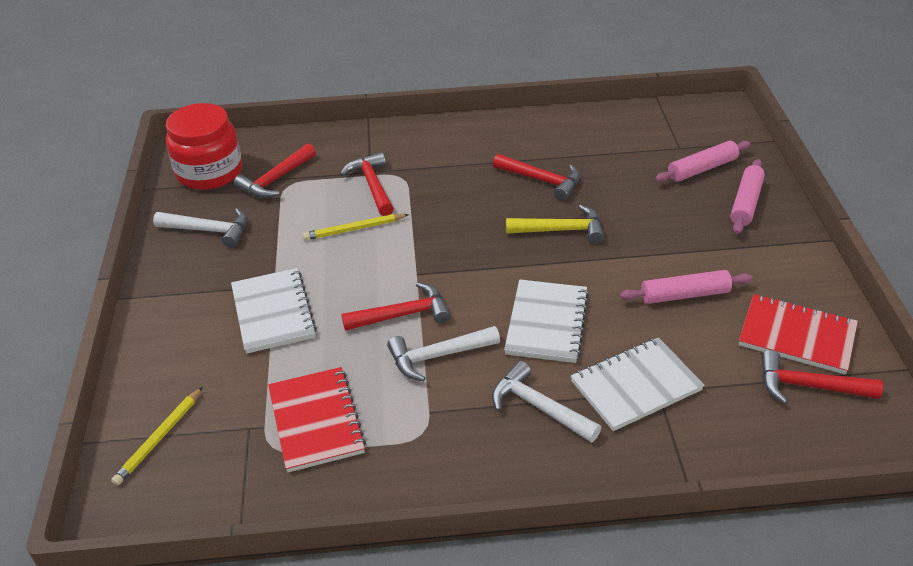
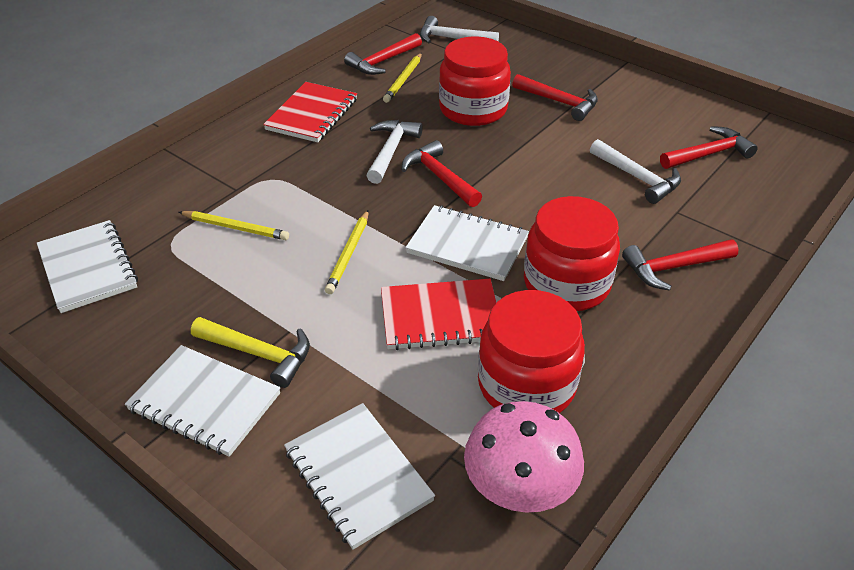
pink mushroom: 0 -> 1
pink rolling pin: 3 -> 0
red jar: 1 -> 3
white notebook: 3 -> 4
yellow pencil: 2 -> 3

